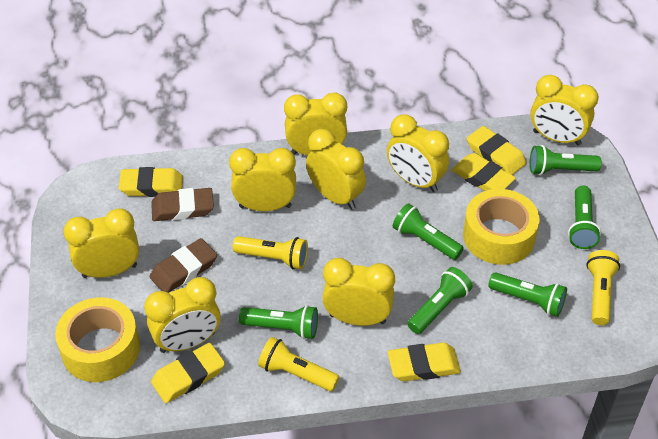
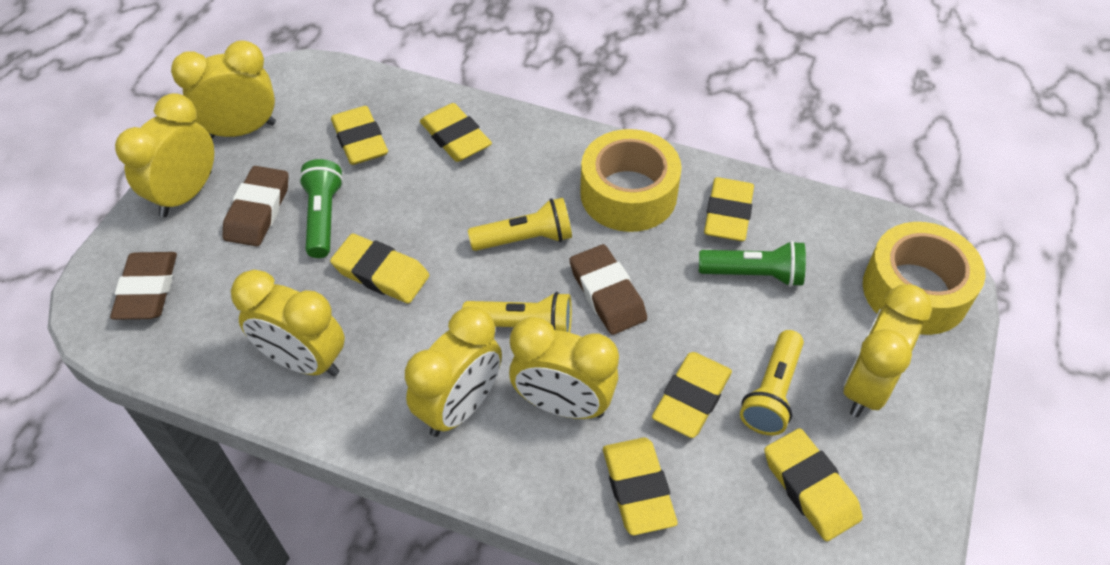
brown eraser: 2 -> 3
green flashlight: 6 -> 2
yellow clock: 8 -> 6
yellow eraser: 5 -> 7

